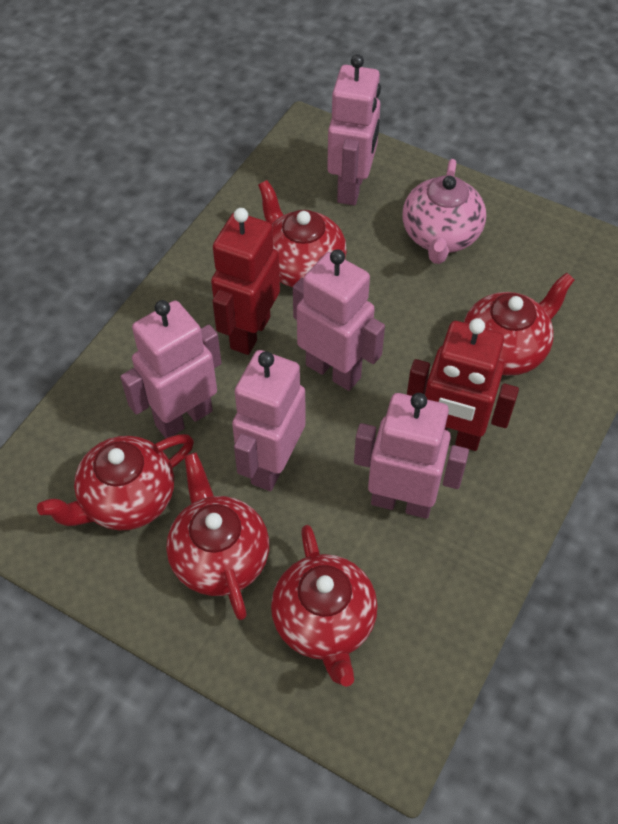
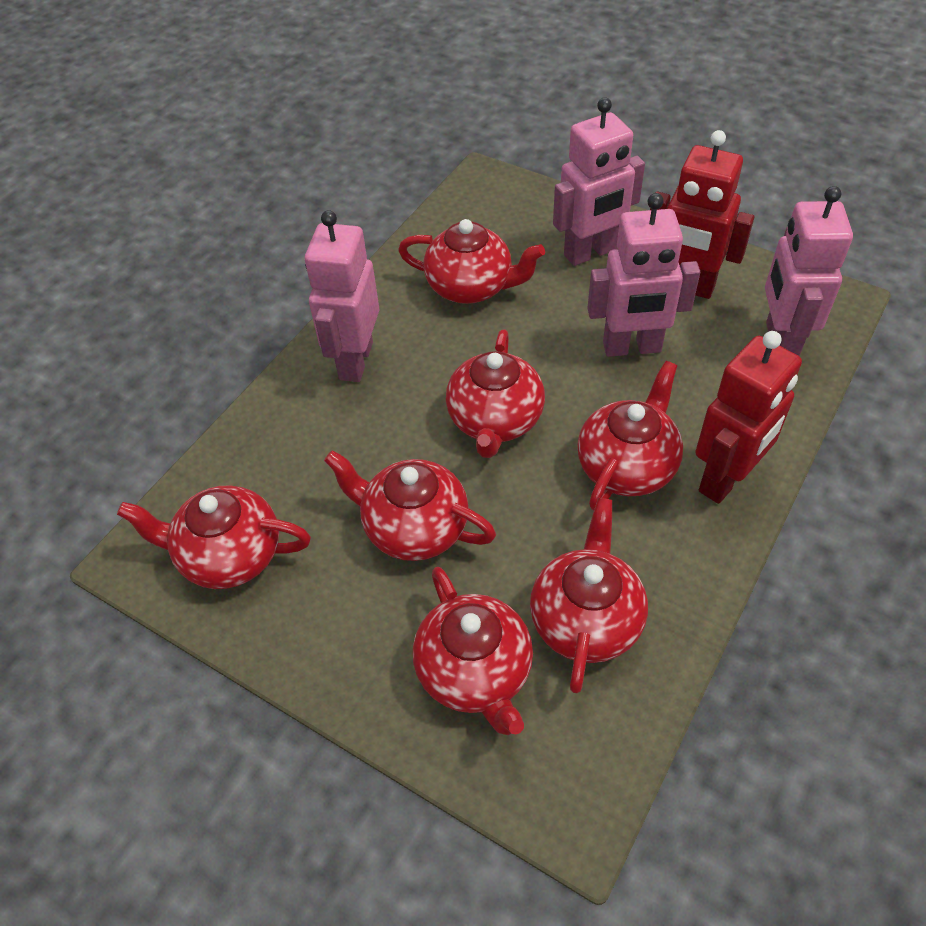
pink robot: 5 -> 4
pink teapot: 1 -> 0
red teapot: 5 -> 7

